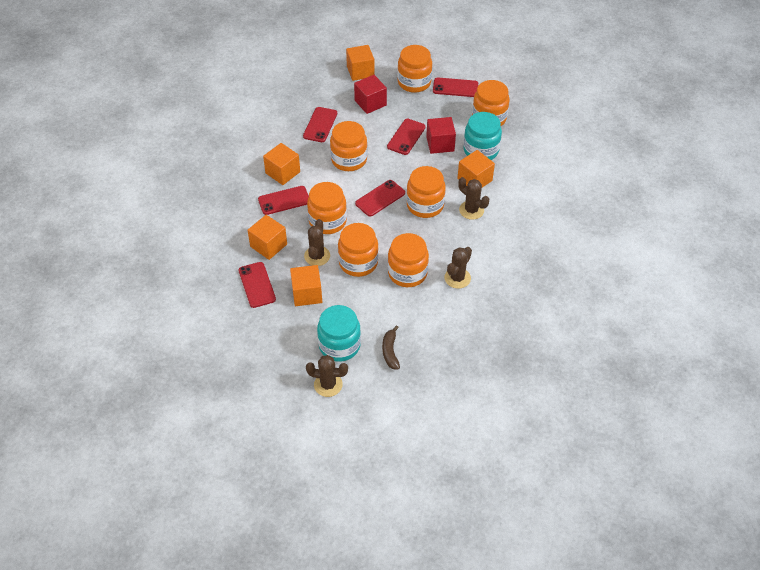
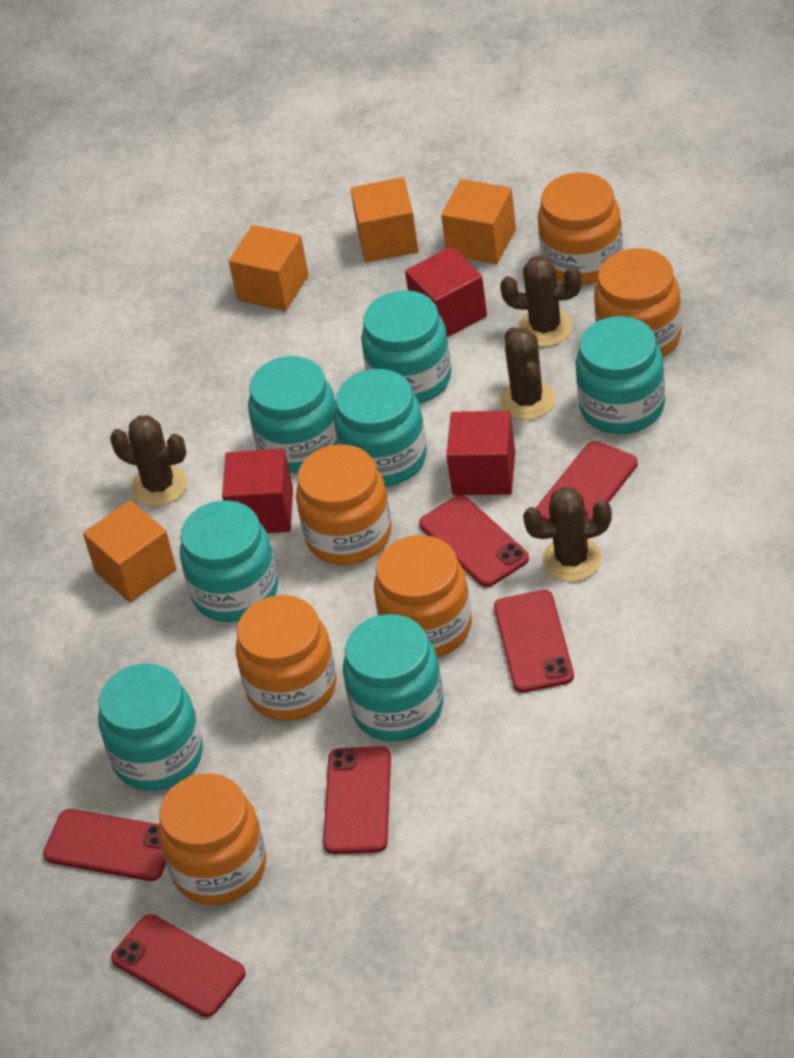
brown banana: 1 -> 0
orange cube: 5 -> 4
orange jar: 7 -> 6
red cube: 2 -> 3
turquoise jar: 2 -> 7

